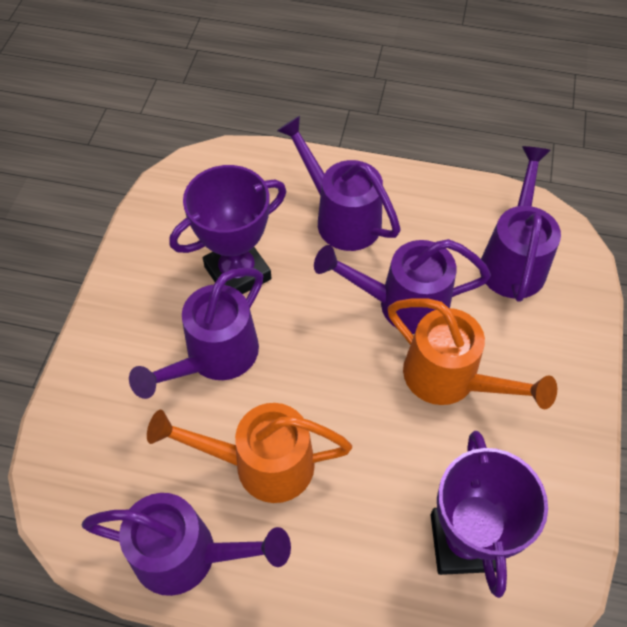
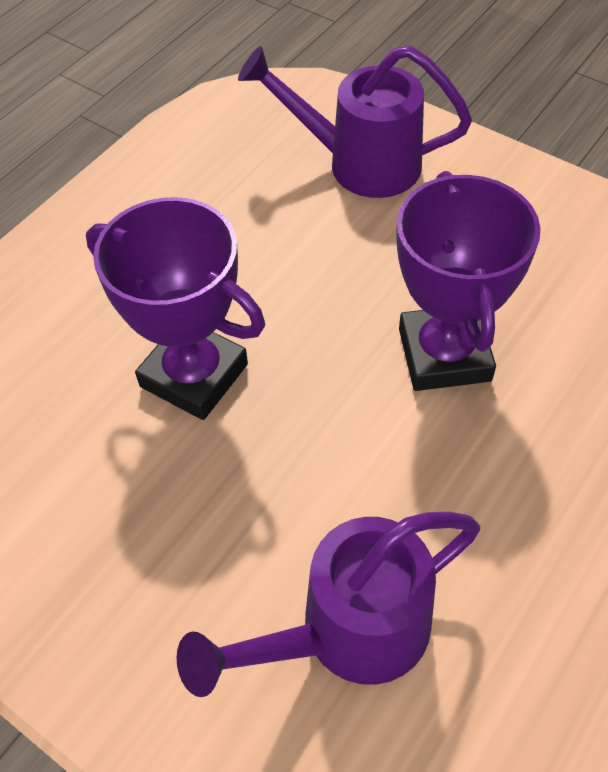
orange watering can: 2 -> 0
purple watering can: 5 -> 2

